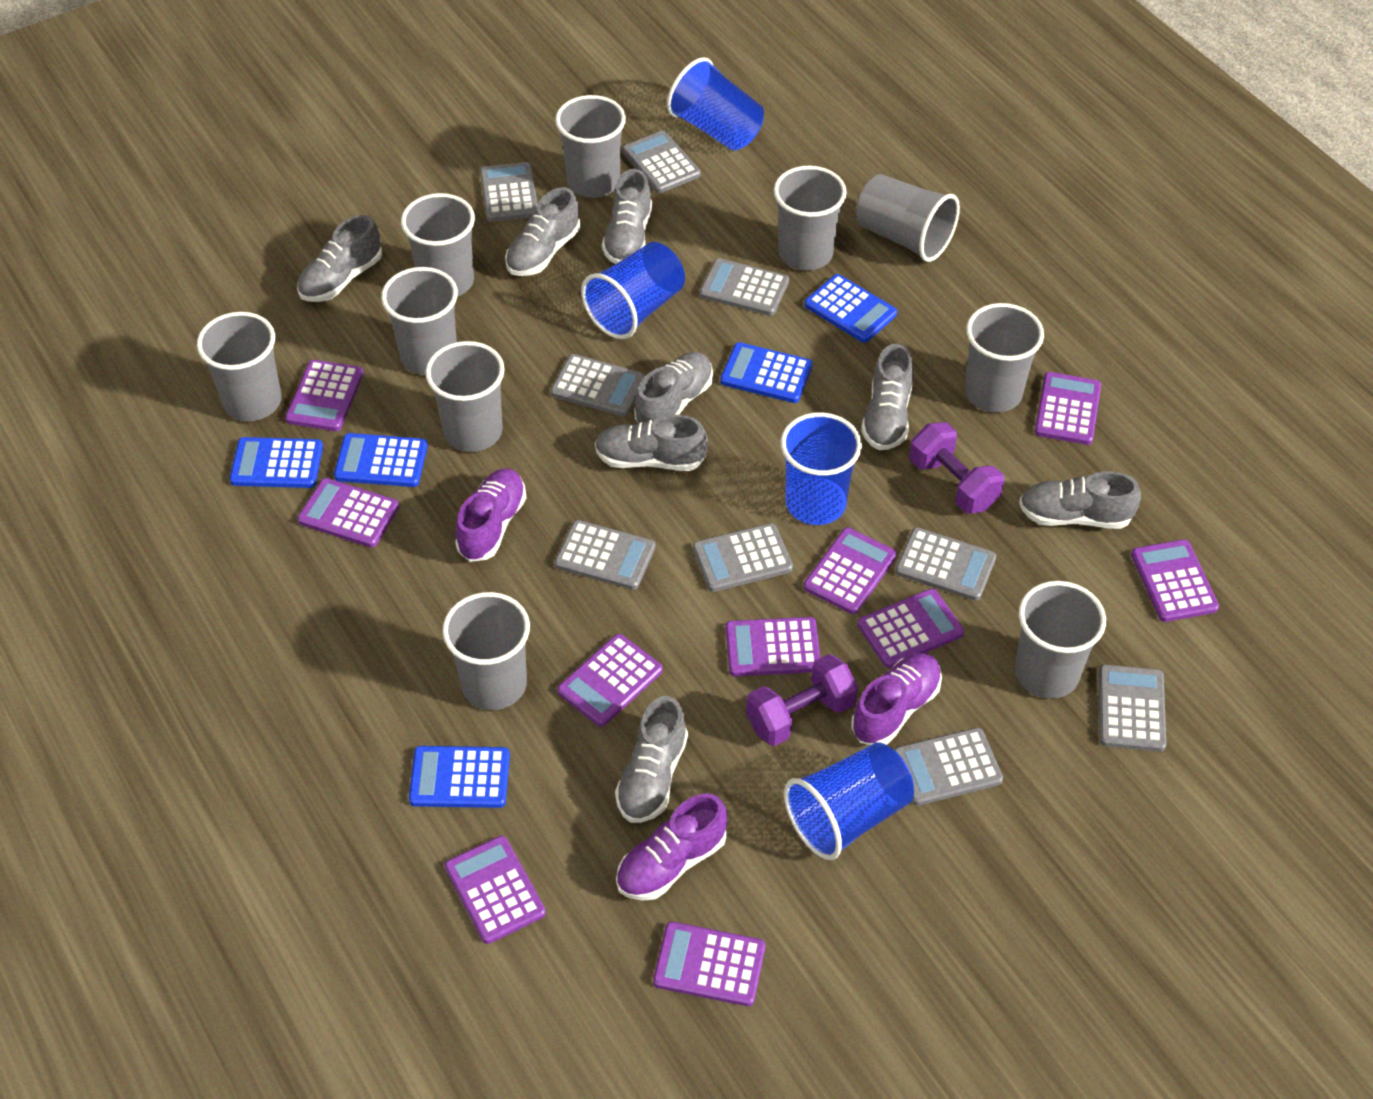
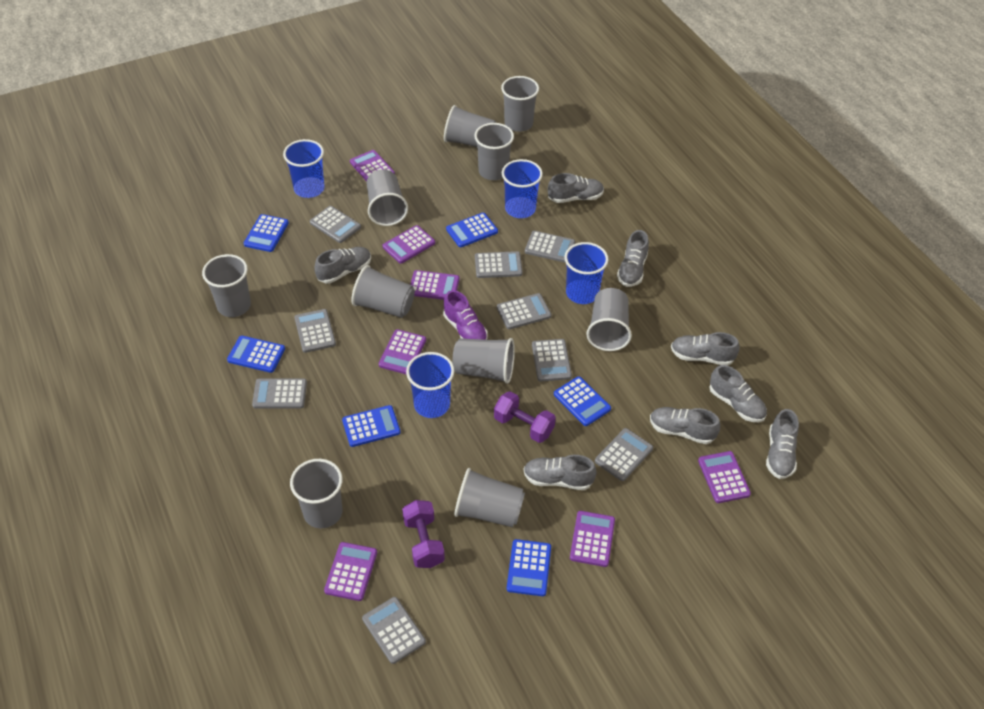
blue calculator: 5 -> 6
purple calculator: 10 -> 7
purple shoe: 3 -> 1

